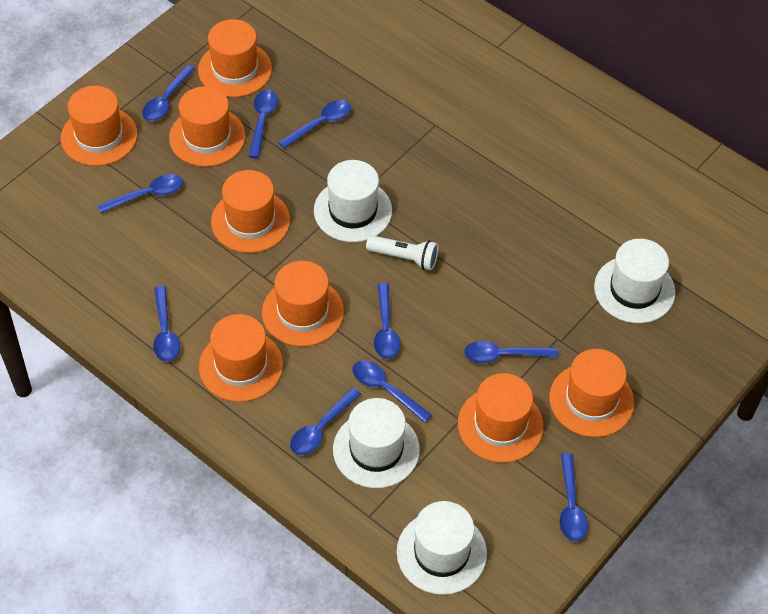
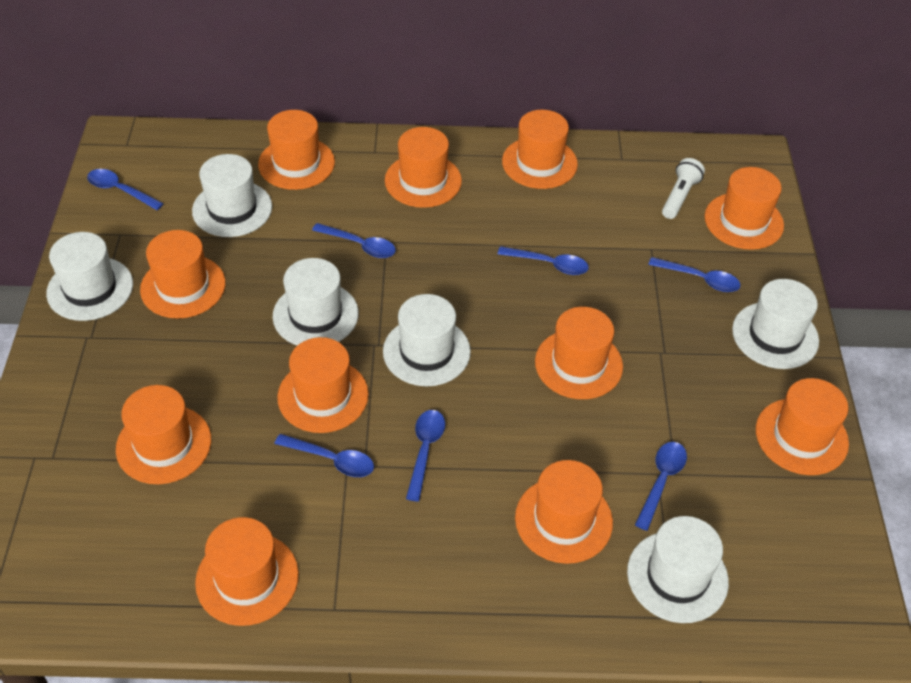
blue spoon: 10 -> 7
orange hat: 8 -> 11
white hat: 4 -> 6

